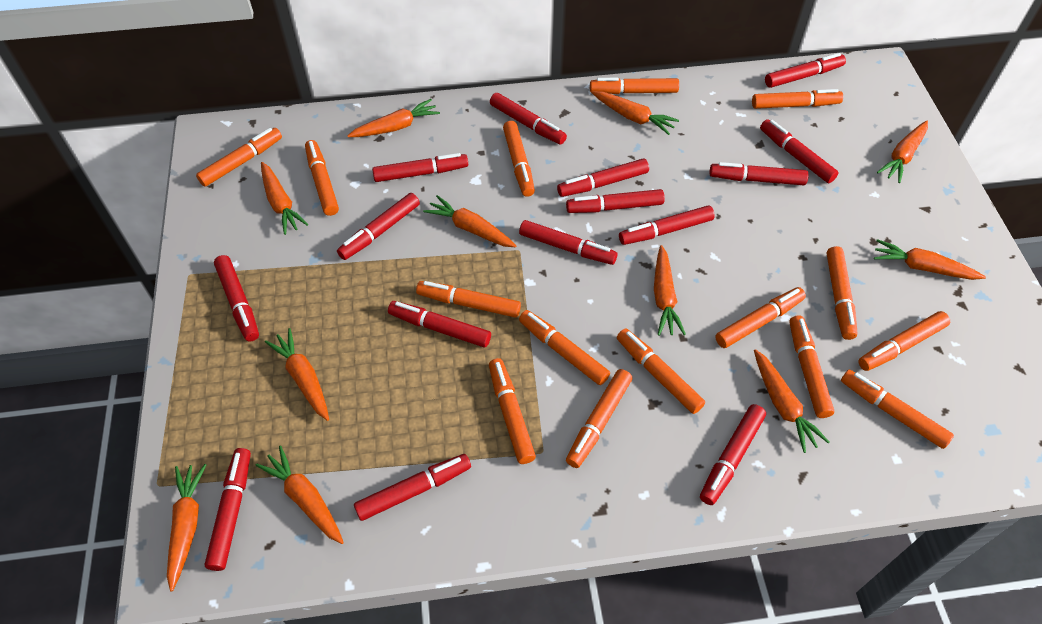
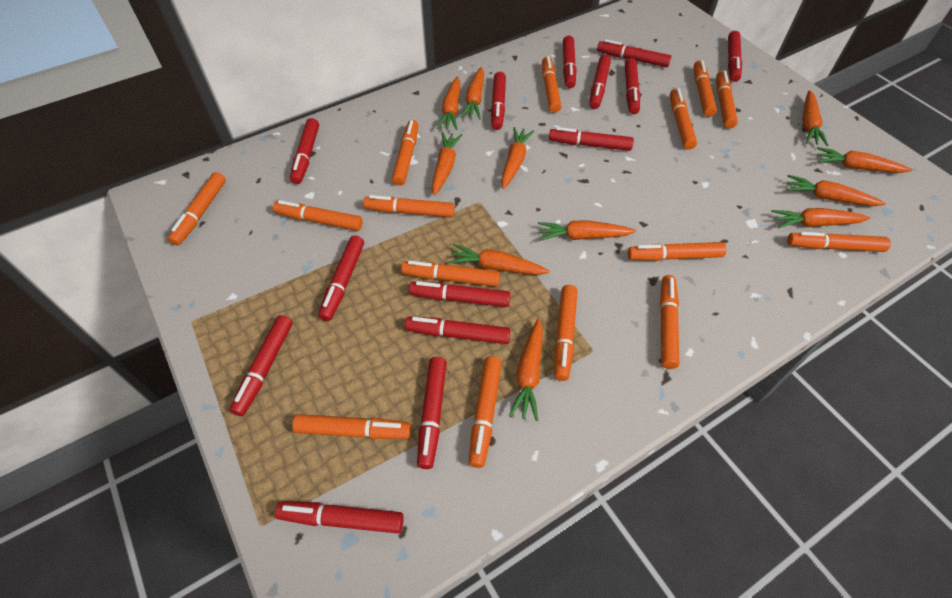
red marker: 15 -> 14

